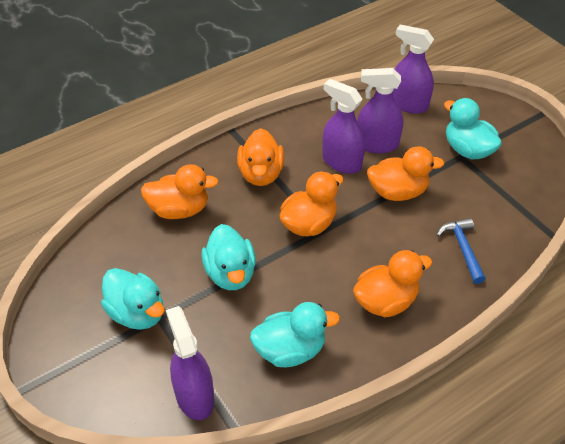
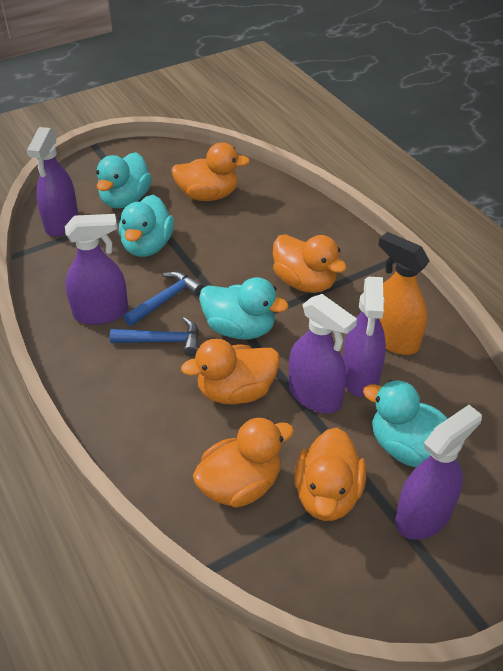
blue hammer: 1 -> 2
orange spray bottle: 0 -> 1
purple spray bottle: 4 -> 5

